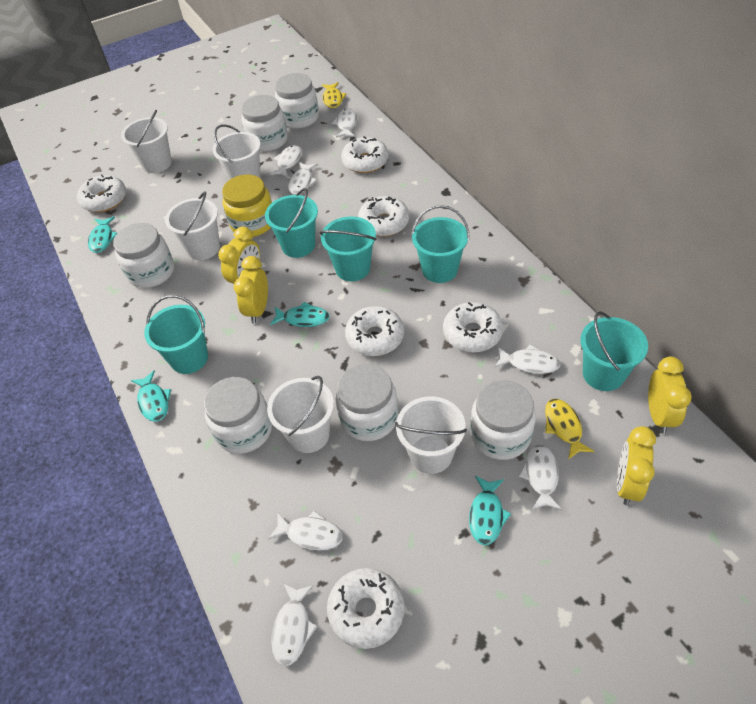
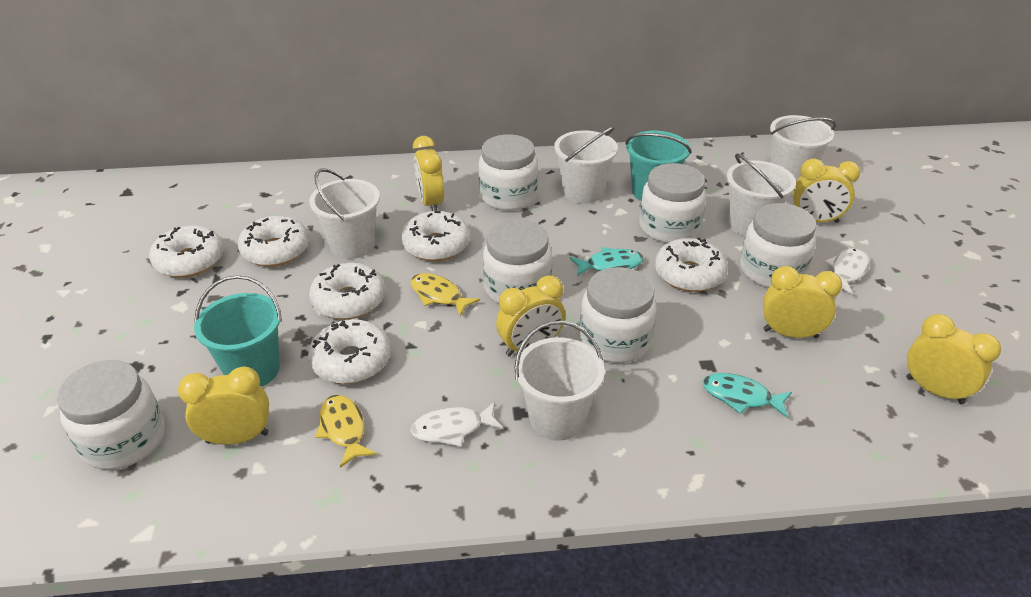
turquoise bucket: 5 -> 2
turquoise fish: 4 -> 2
white fish: 7 -> 2
yellow clock: 4 -> 6
yellow jar: 1 -> 0

